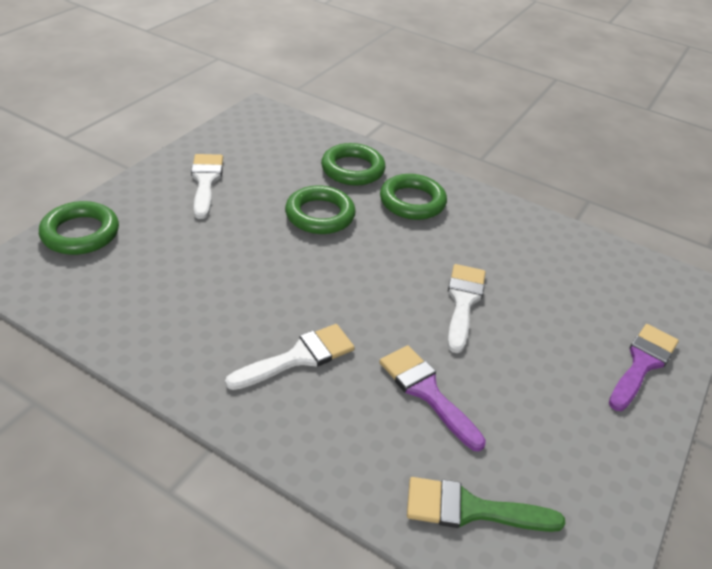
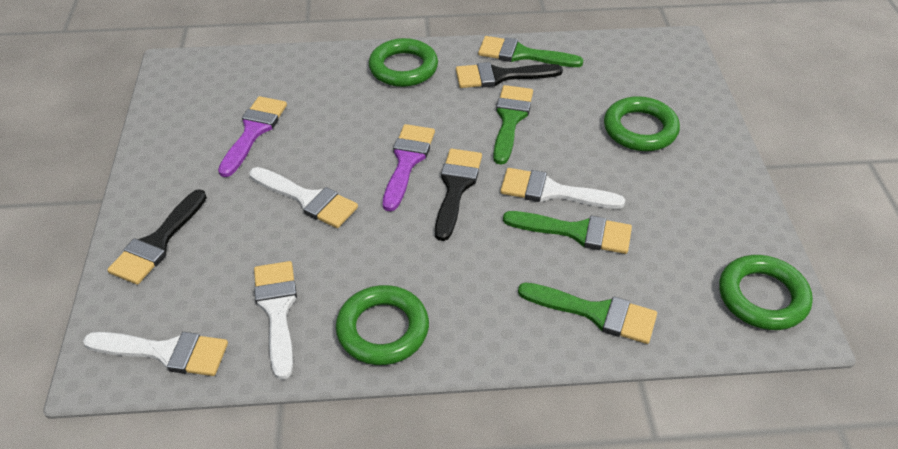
black brush: 0 -> 3
green brush: 1 -> 4
white brush: 3 -> 4

